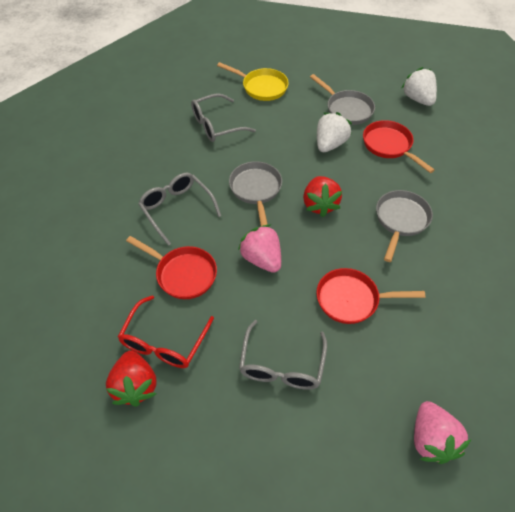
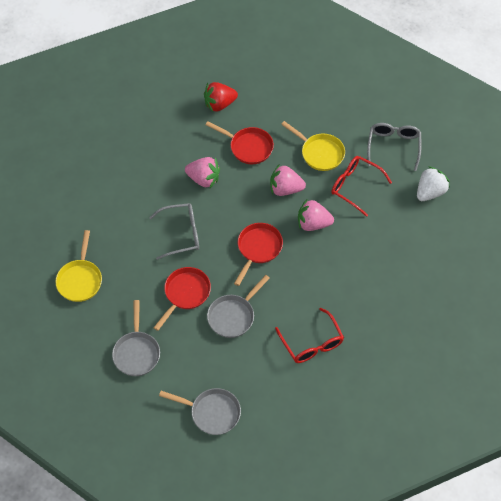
grey glasses: 3 -> 2
pink strawberry: 2 -> 3
red glasses: 1 -> 2
red strawberry: 2 -> 1
white strawberry: 2 -> 1
yellow pan: 1 -> 2

